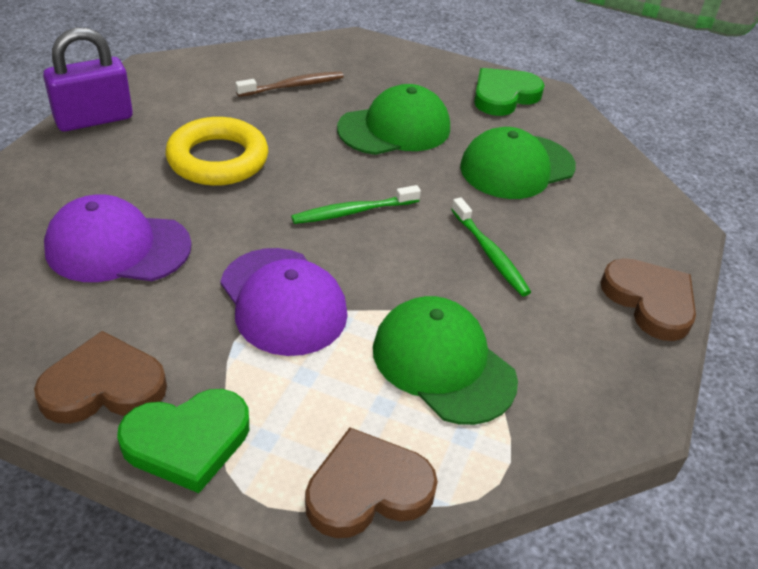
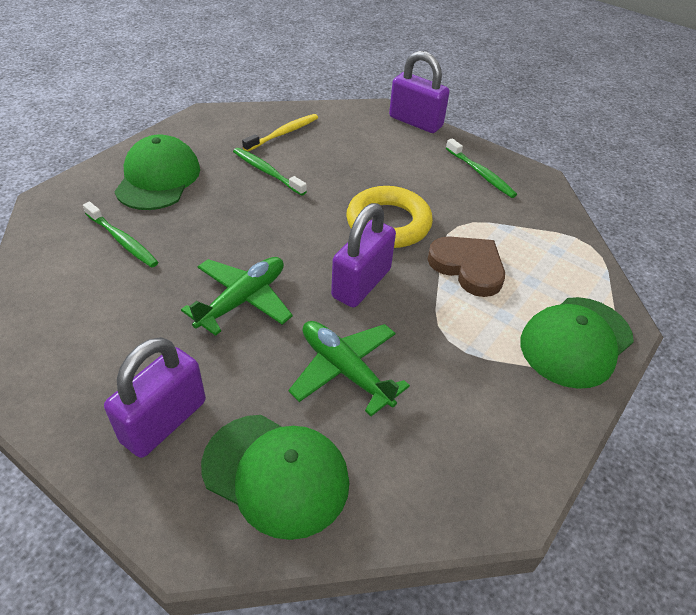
brown heart: 3 -> 1
brown toothbrush: 1 -> 0
green heart: 2 -> 0
green plane: 0 -> 2
green toothbrush: 2 -> 3
purple cap: 2 -> 0
purple padlock: 1 -> 3
yellow toothbrush: 0 -> 1

